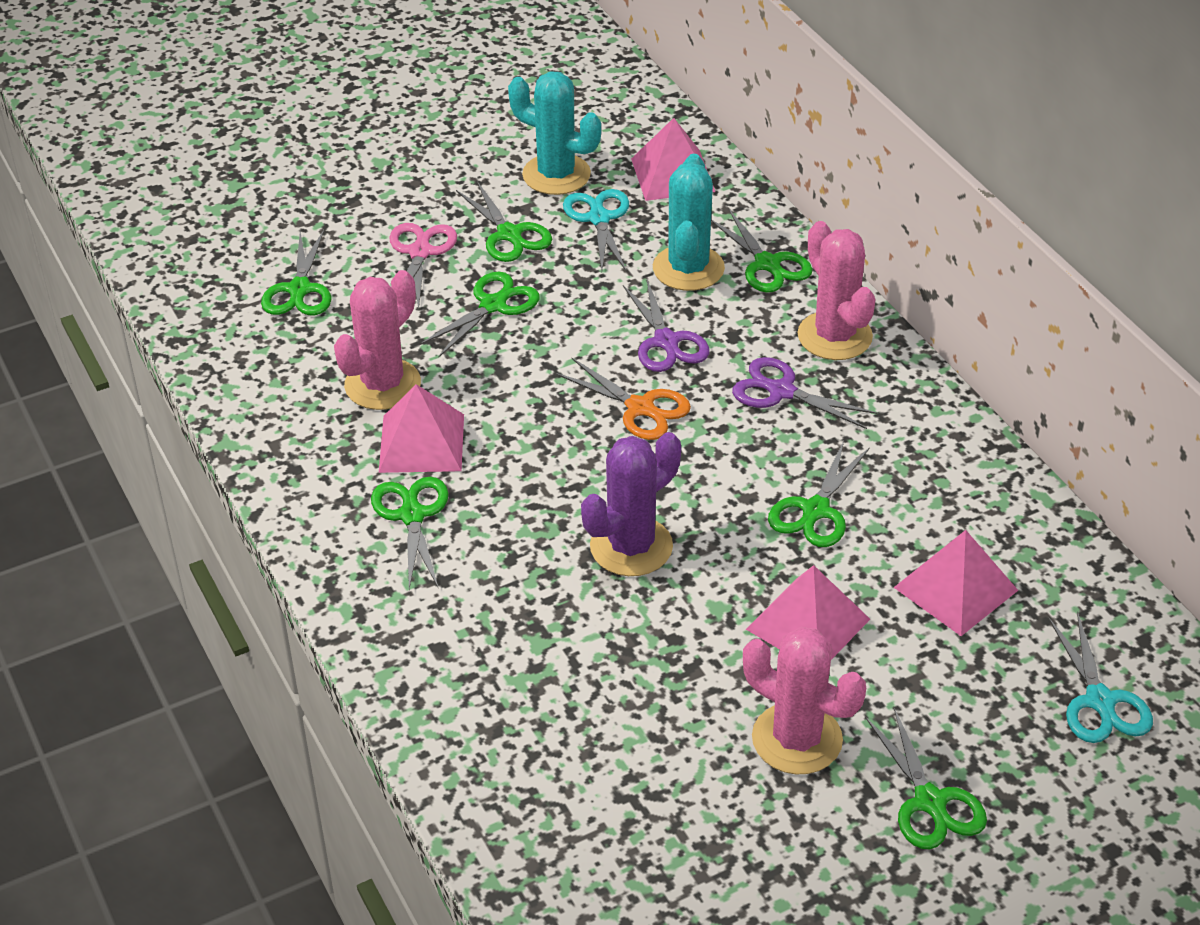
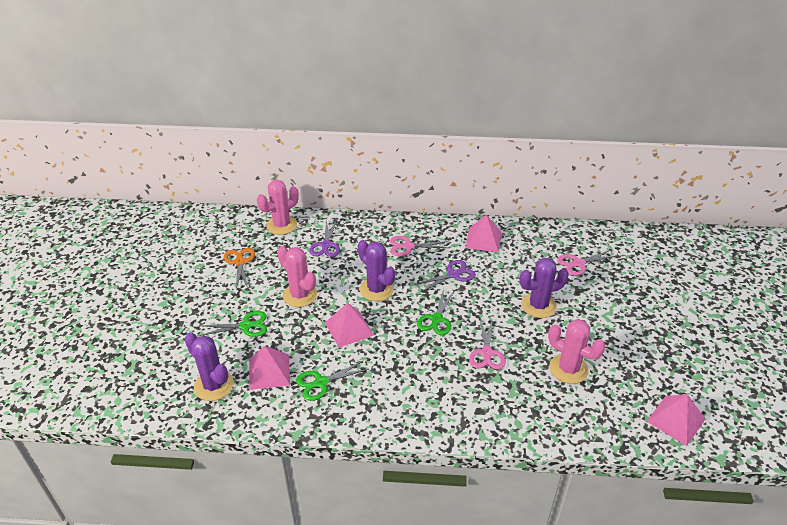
green scissors: 7 -> 3
pink scissors: 1 -> 3
purple cactus: 1 -> 3
turquoise cactus: 2 -> 0
turquoise scissors: 2 -> 0

